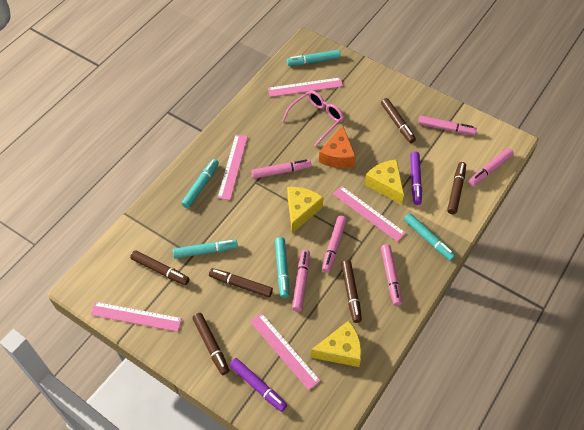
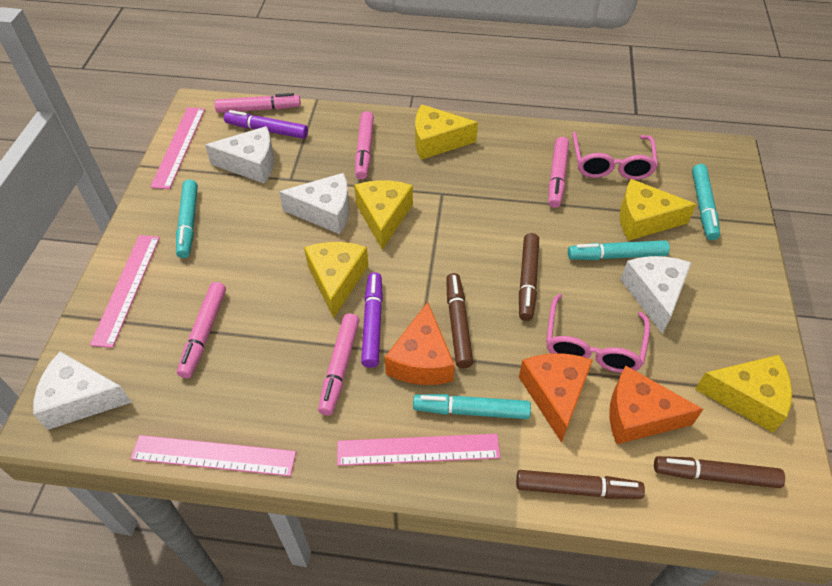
brown marker: 6 -> 4
orange cheese: 1 -> 3
pink glasses: 1 -> 2
pink marker: 6 -> 5
pink ruler: 5 -> 4
turquoise marker: 5 -> 4
white cheese: 0 -> 4
yellow cheese: 3 -> 5

